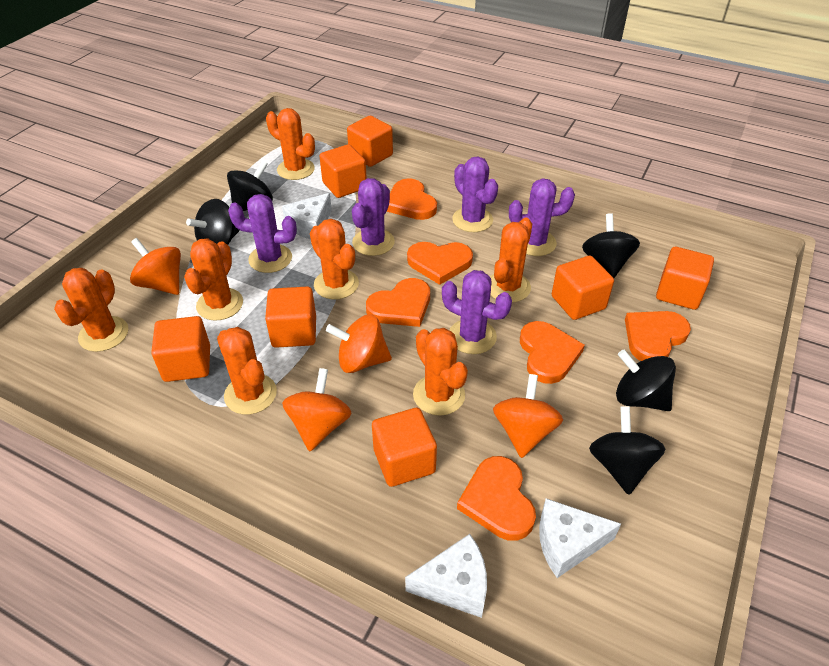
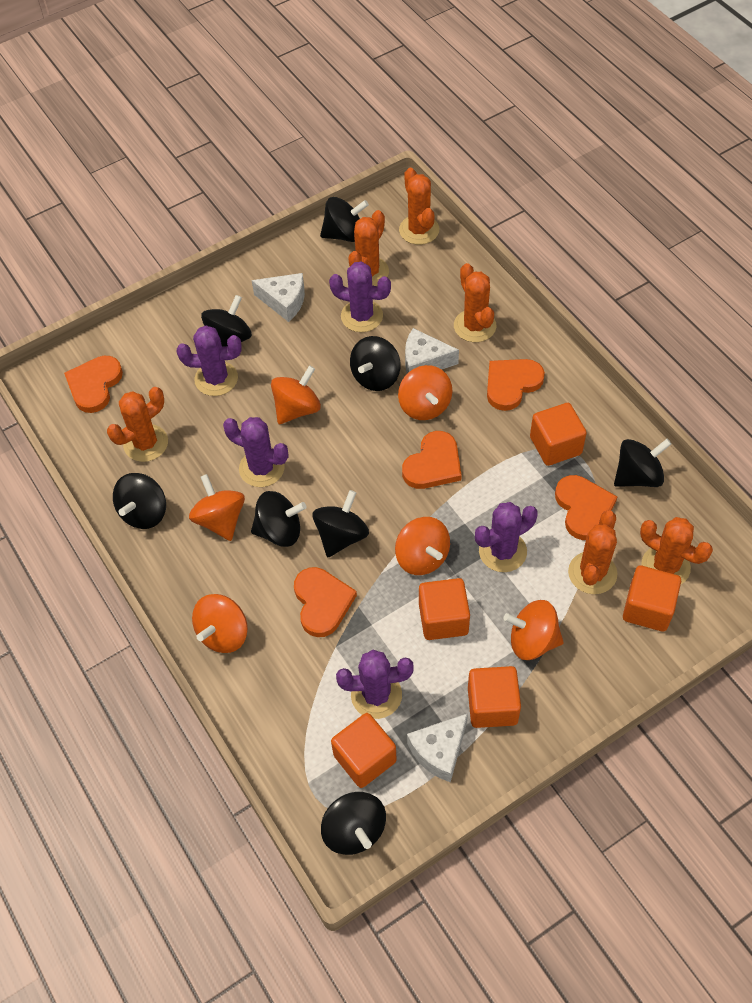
black spinning top: 5 -> 8
orange cactus: 7 -> 6
orange cube: 7 -> 5
orange heart: 6 -> 5
orange spinning top: 4 -> 6

